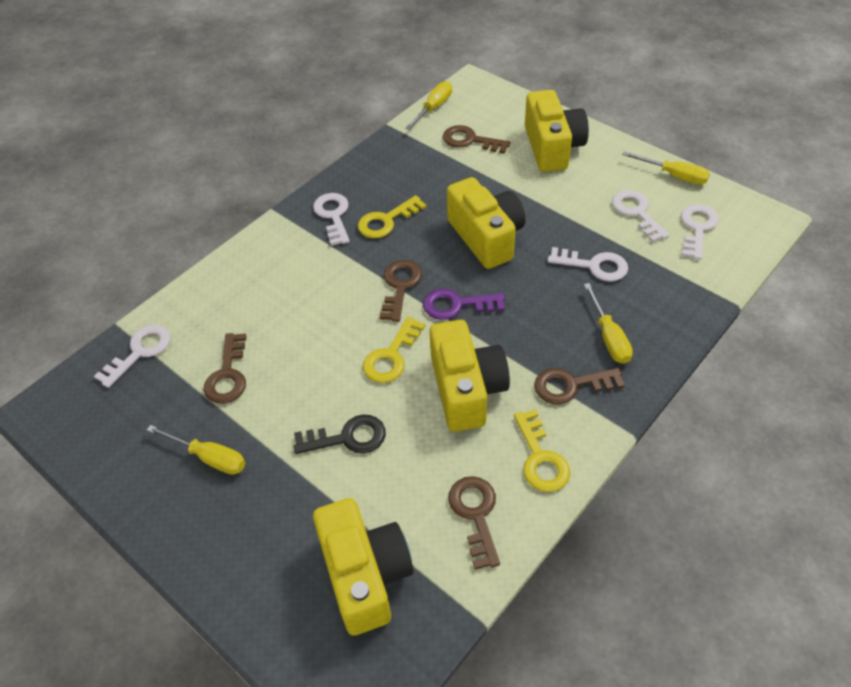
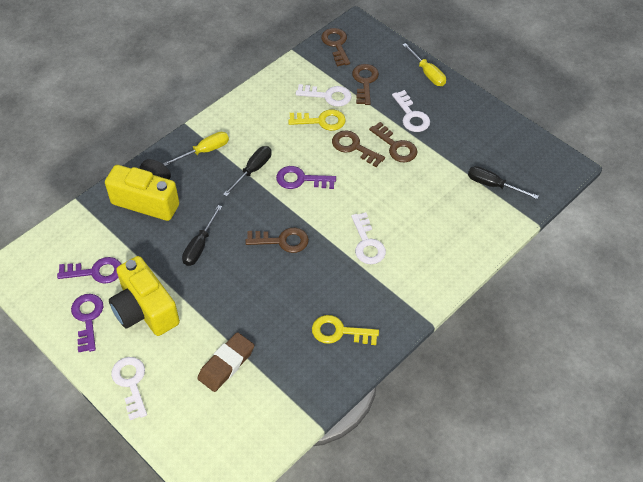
black key: 1 -> 0
black screwdriver: 0 -> 3
brown eraser: 0 -> 1
purple key: 1 -> 3
white key: 5 -> 4
yellow camera: 4 -> 2
yellow key: 3 -> 2
yellow screwdriver: 4 -> 2

